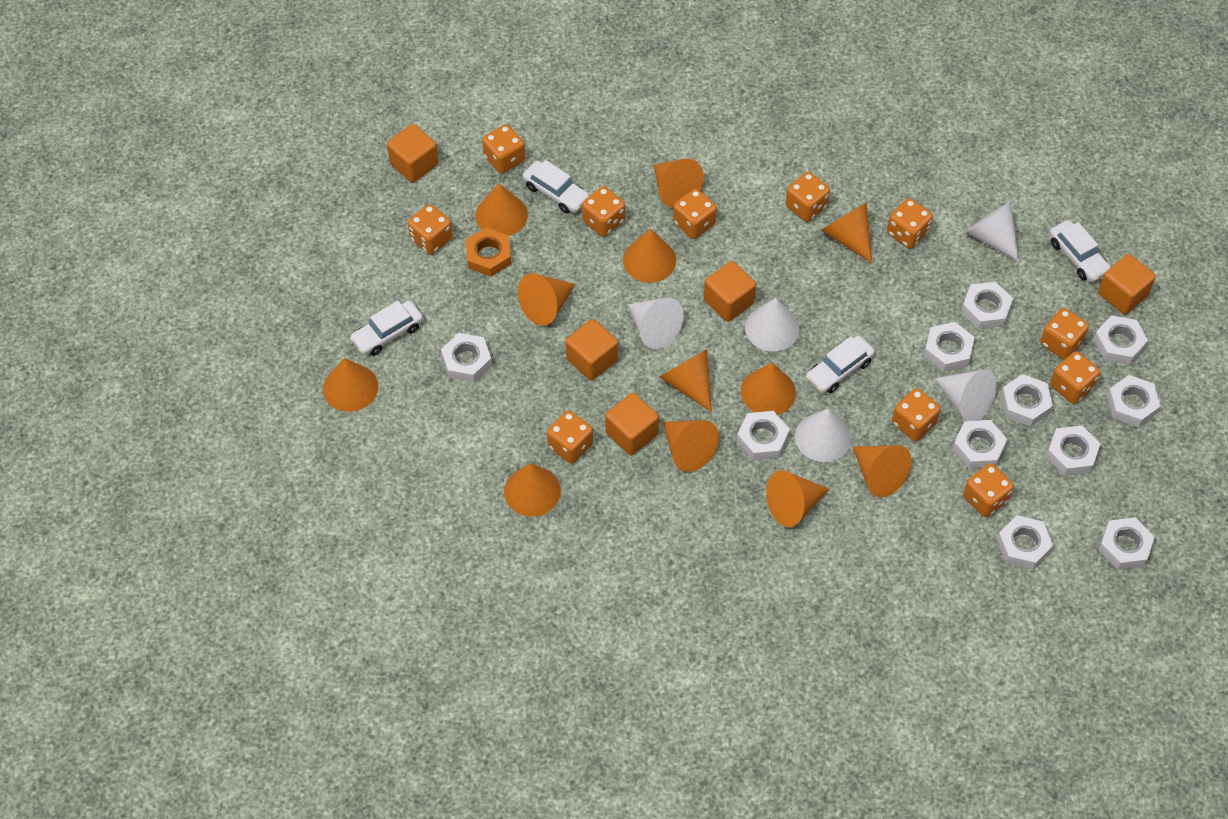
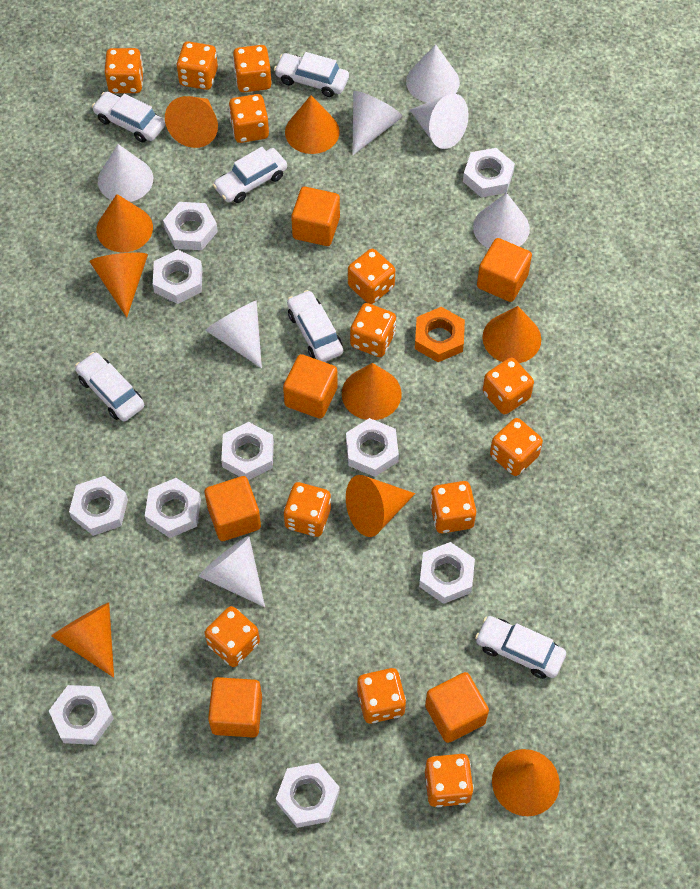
orange cone: 12 -> 9
orange cube: 5 -> 6
orange dice: 11 -> 13
white car: 4 -> 6
white cone: 5 -> 7
white nut: 11 -> 10

